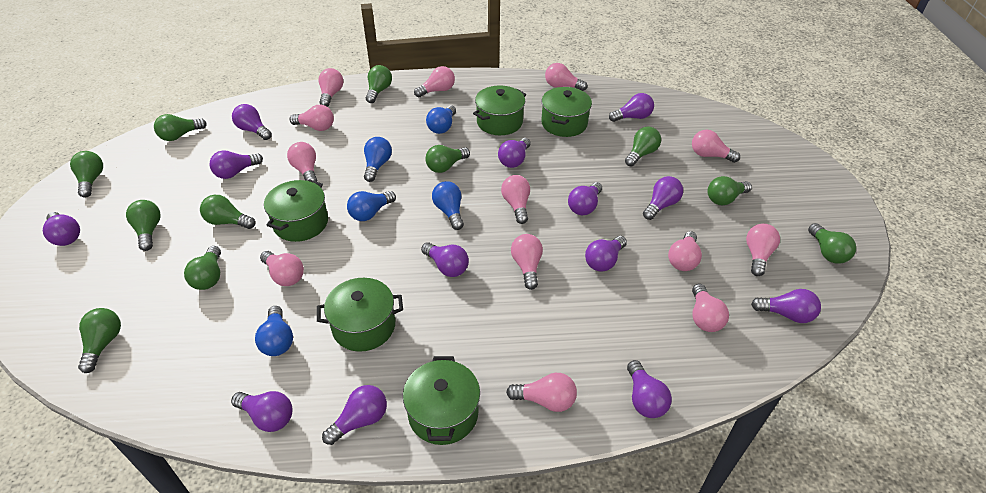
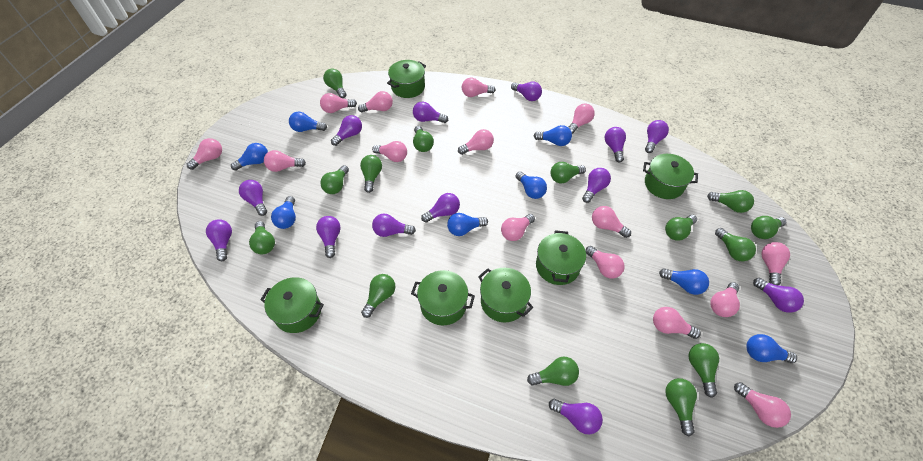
blue light bulb: 5 -> 8
green light bulb: 11 -> 14
green pot: 5 -> 6
pink light bulb: 13 -> 15

